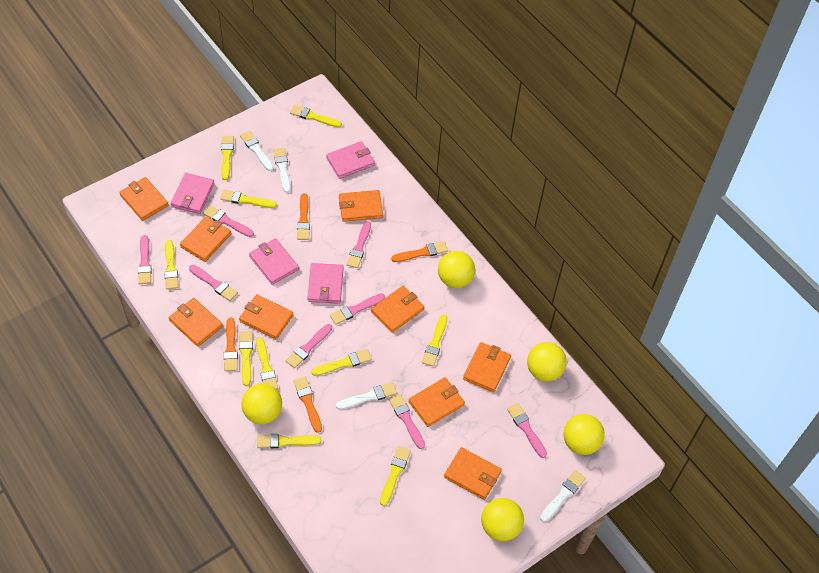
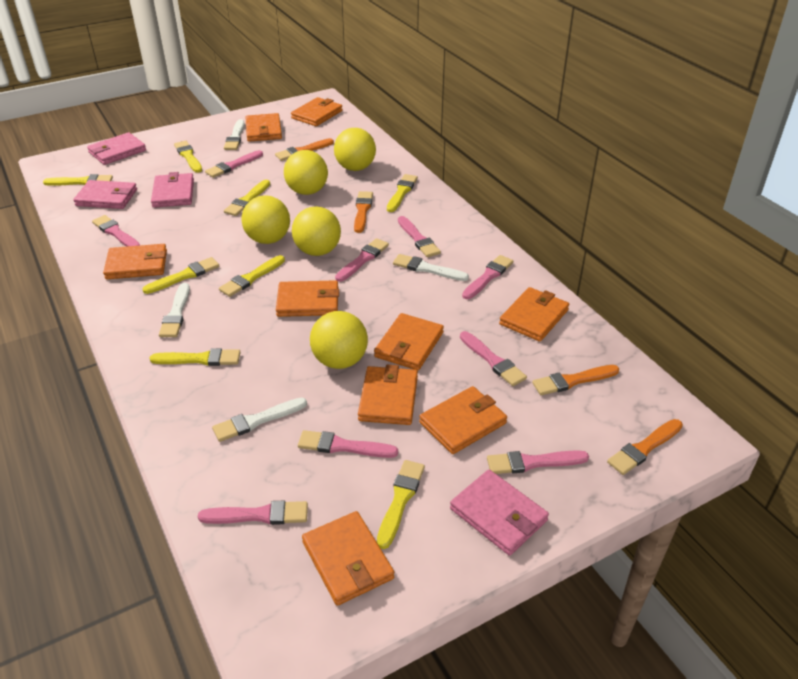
pink brush: 8 -> 9
yellow brush: 10 -> 8

